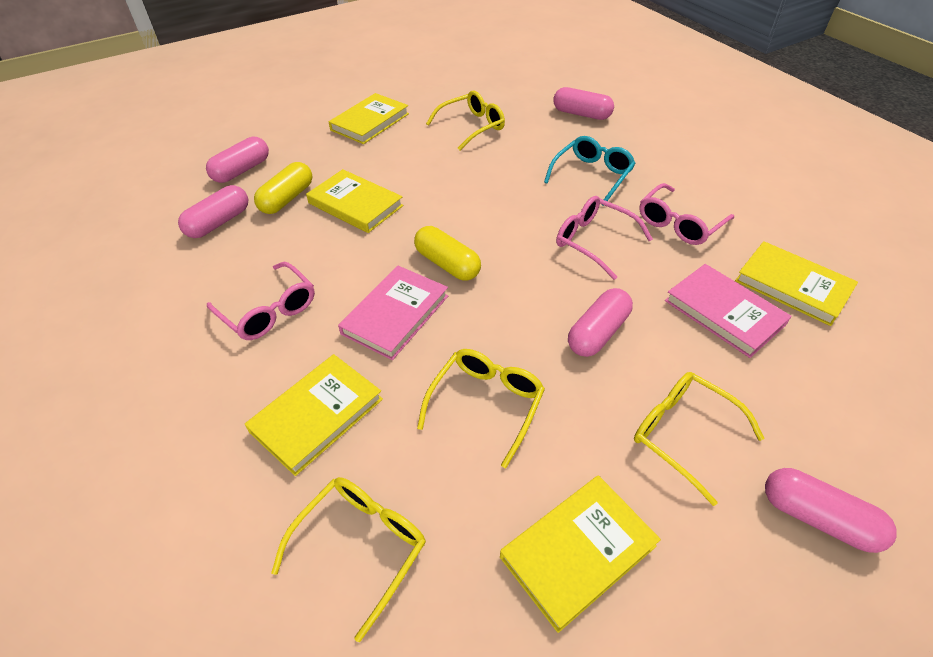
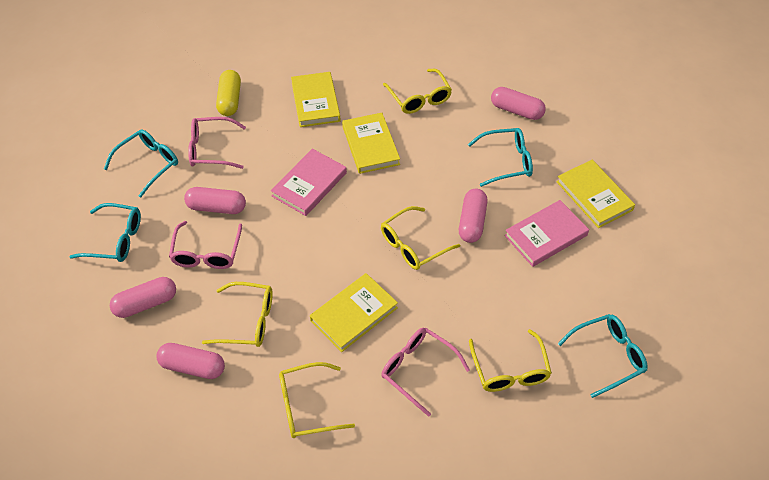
turquoise glasses: 1 -> 4
yellow book: 5 -> 4
yellow capsule: 2 -> 1
yellow glasses: 4 -> 5

